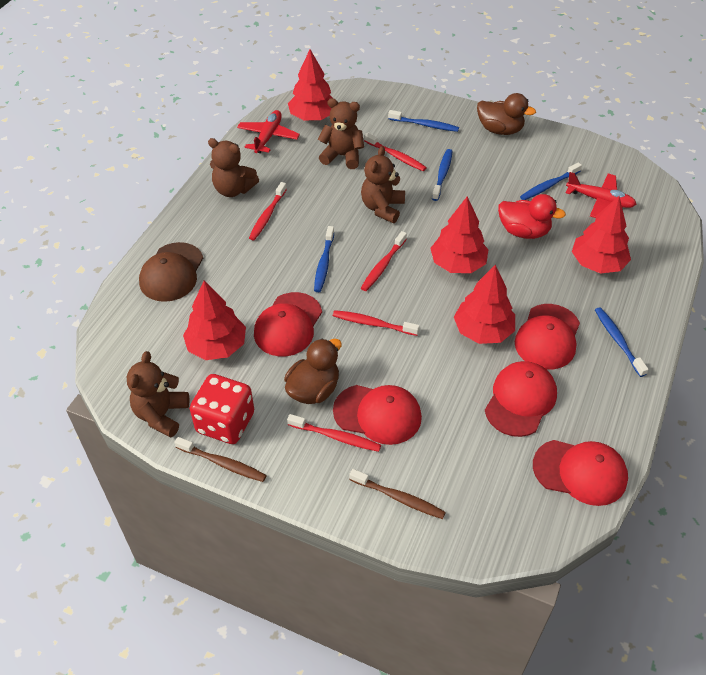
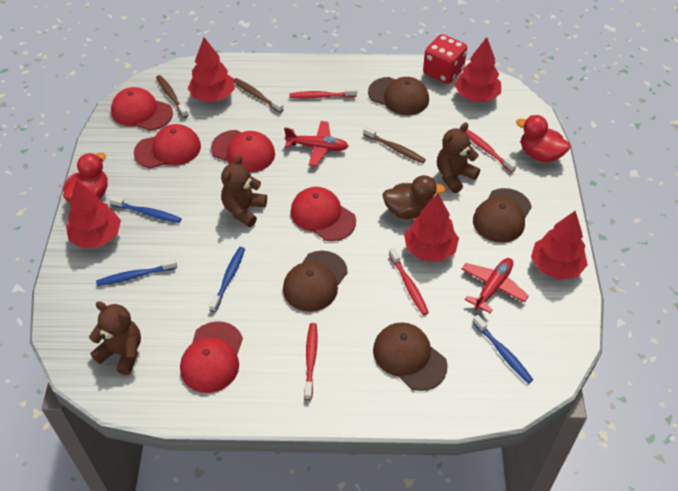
blue toothbrush: 5 -> 4
brown cap: 1 -> 4
brown duck: 2 -> 1
brown teddy bear: 4 -> 3
brown toothbrush: 2 -> 3
red duck: 1 -> 2
red toothbrush: 5 -> 4

